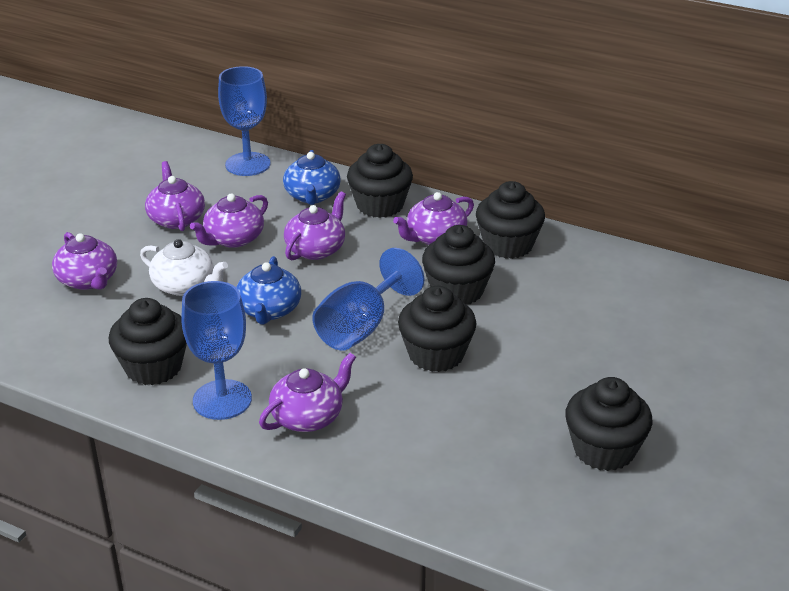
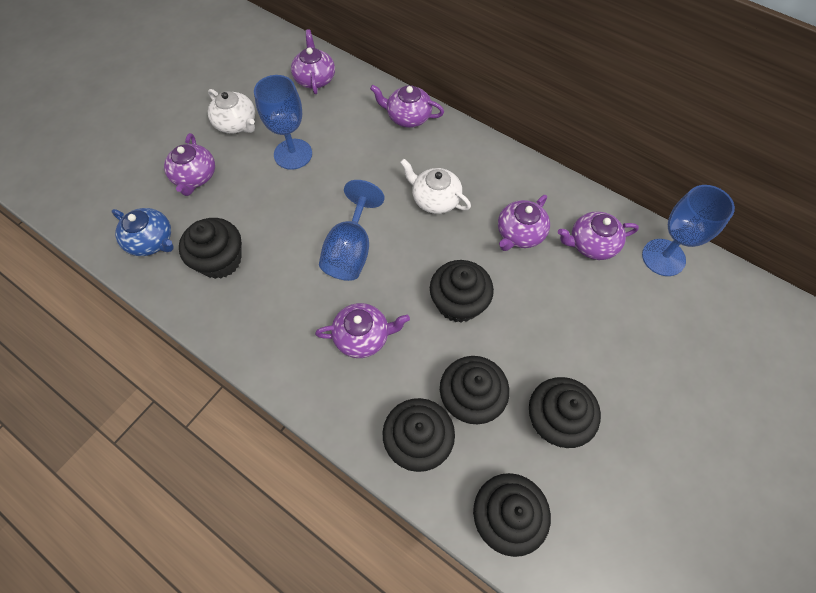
blue teapot: 2 -> 1
white teapot: 1 -> 2

